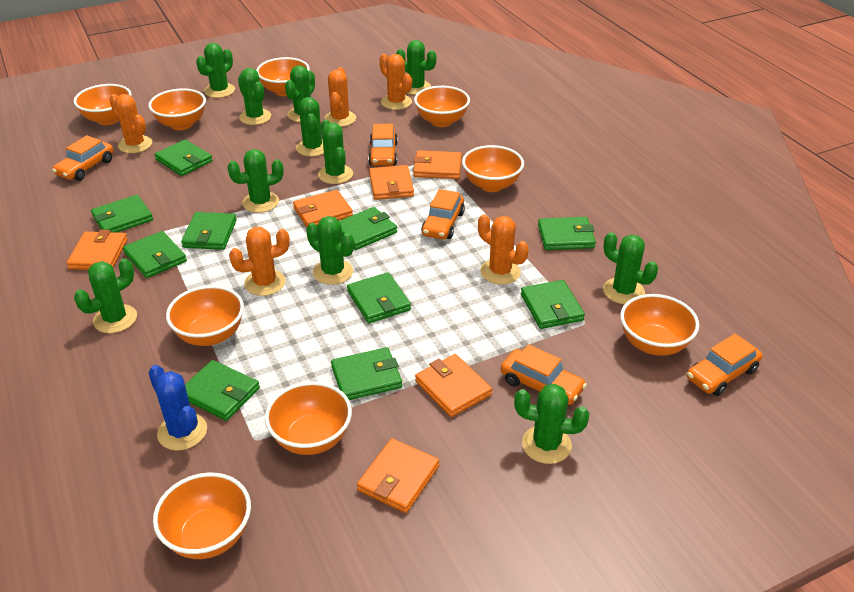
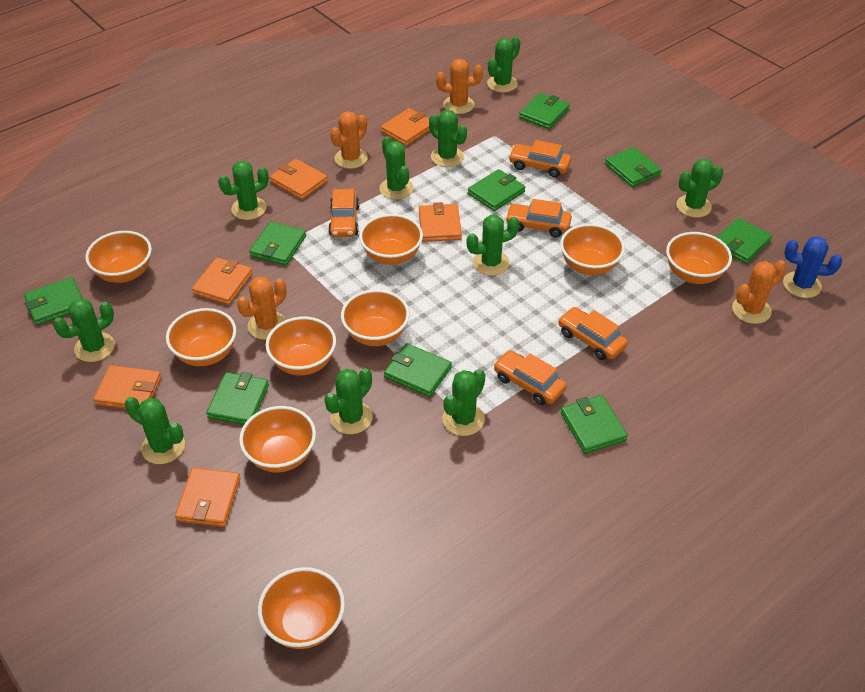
green cactus: 11 -> 10
green wallet: 10 -> 9
orange cactus: 5 -> 4

